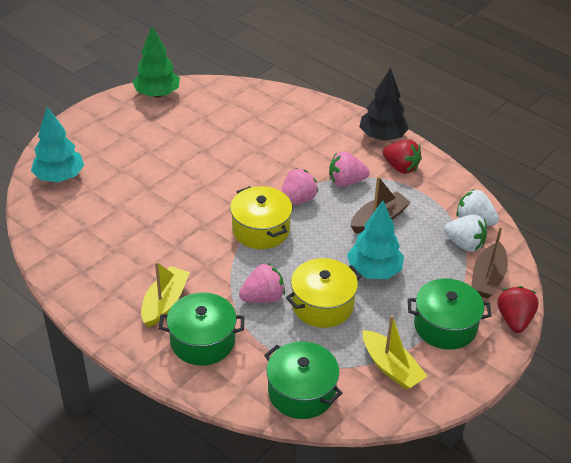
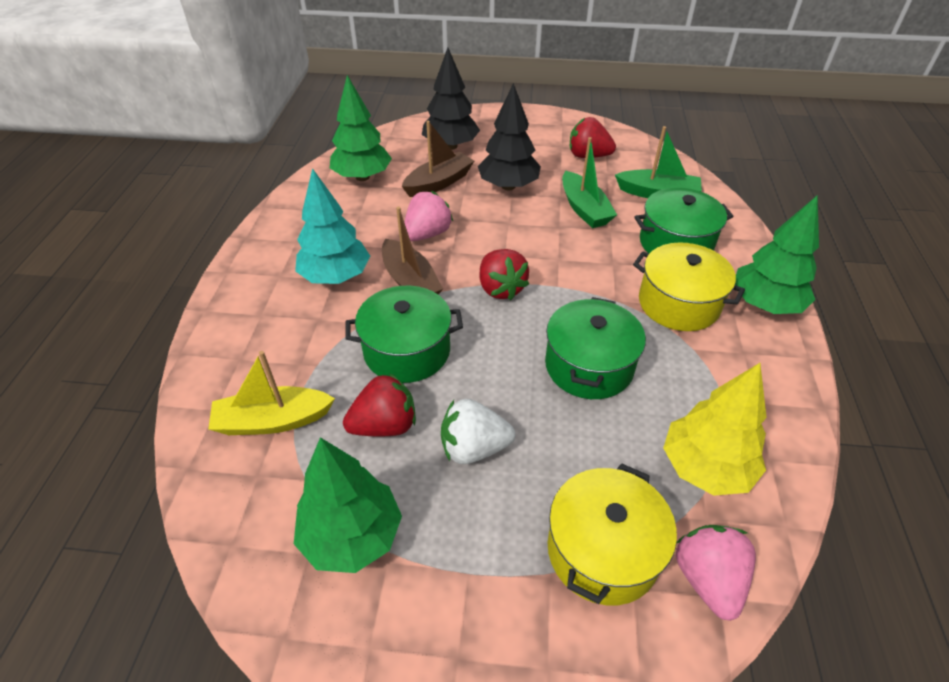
black tree: 1 -> 2
green boat: 0 -> 2
green tree: 1 -> 3
pink strawberry: 3 -> 2
red strawberry: 2 -> 3
turquoise tree: 2 -> 1
white strawberry: 2 -> 1
yellow boat: 2 -> 1
yellow tree: 0 -> 1

